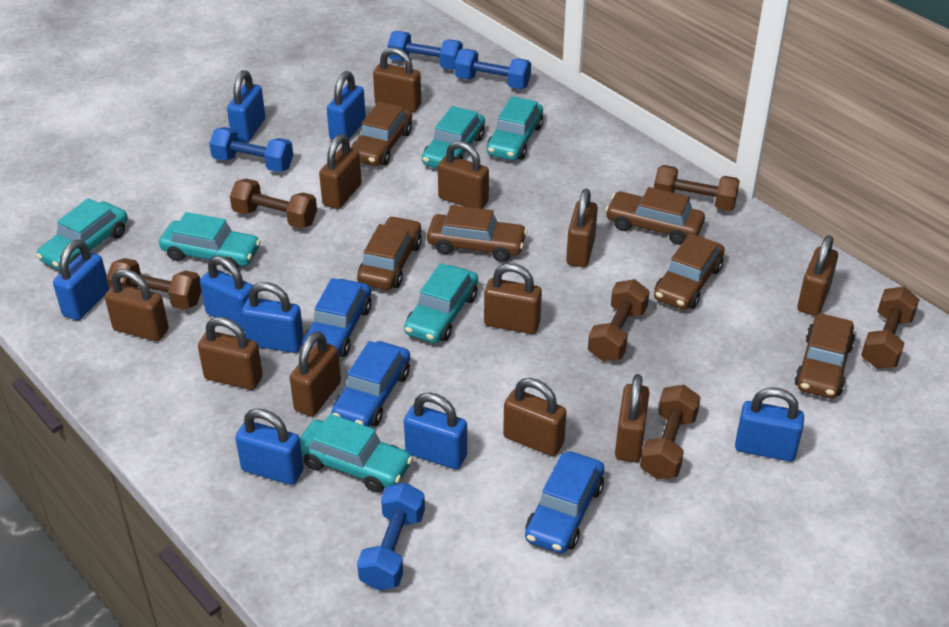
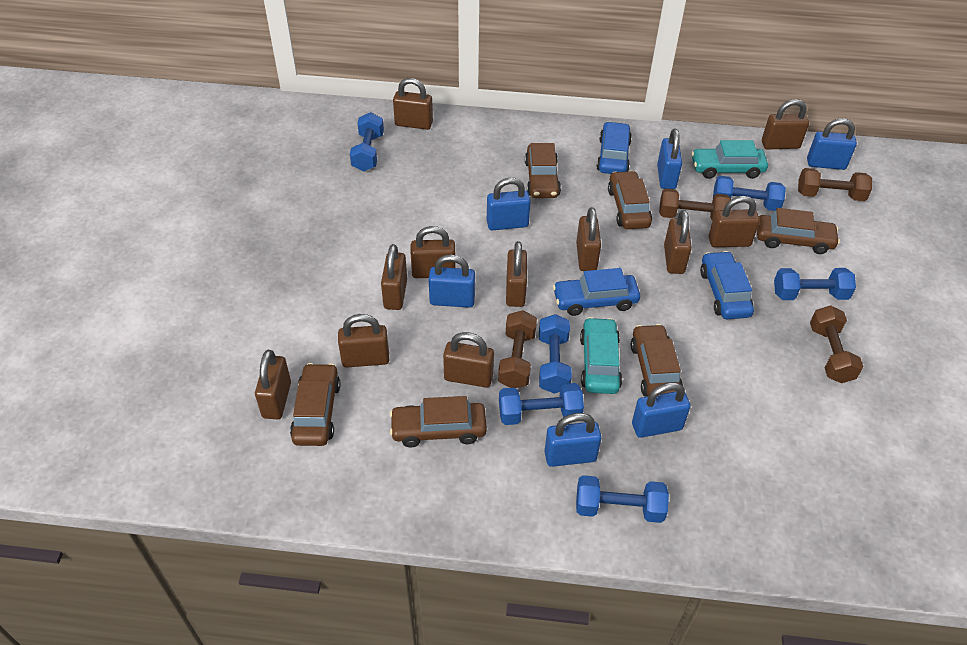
blue dumbbell: 4 -> 6
blue padlock: 8 -> 6
brown dumbbell: 6 -> 4
turquoise car: 6 -> 2

